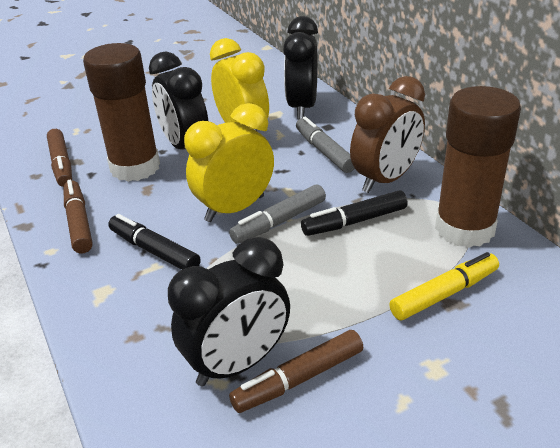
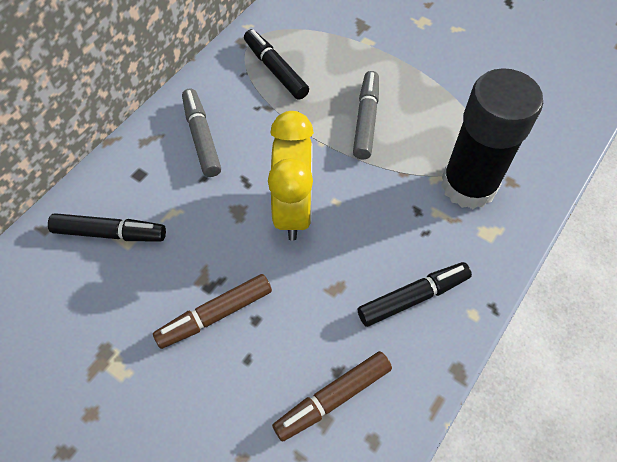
black clock: 3 -> 0
black glue stick: 0 -> 1
black marker: 2 -> 3
brown clock: 1 -> 0
brown glue stick: 2 -> 0
brown marker: 3 -> 2
yellow clock: 2 -> 1
yellow marker: 1 -> 0

